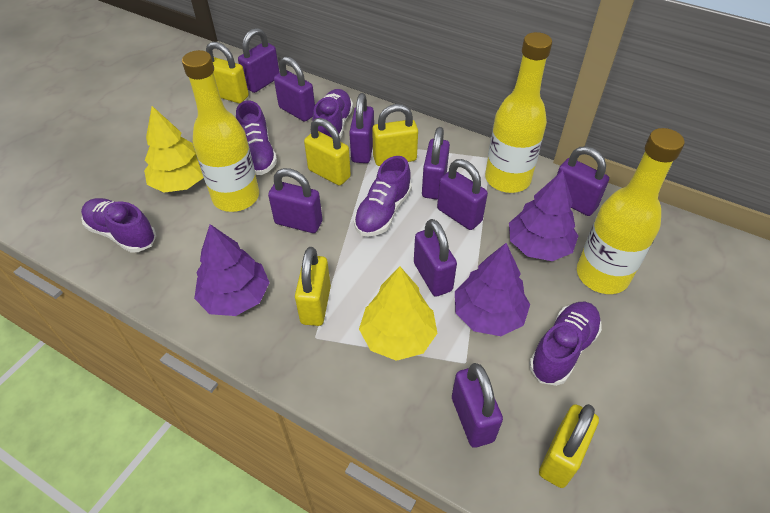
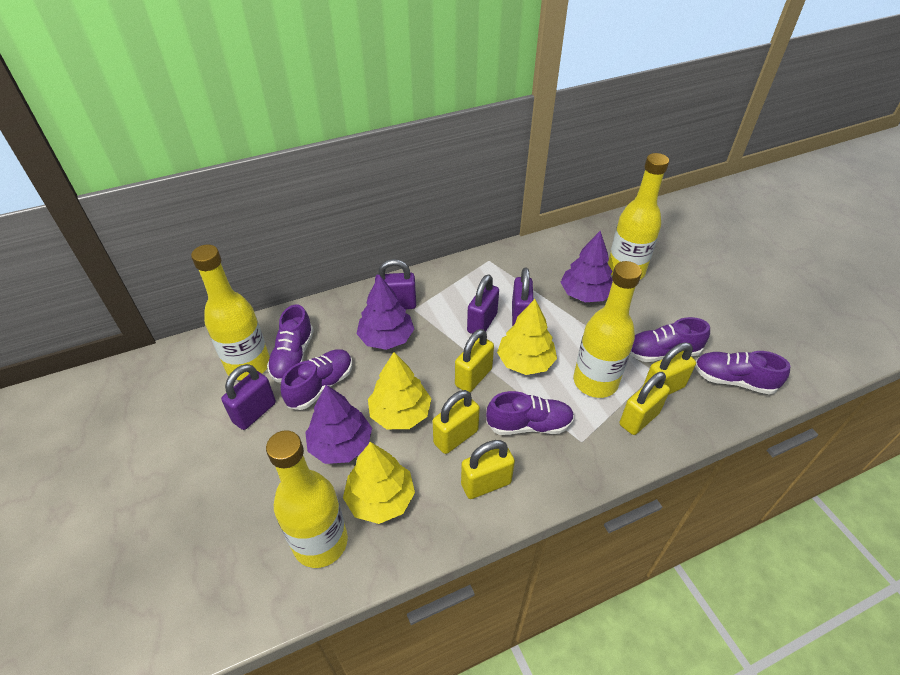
purple padlock: 9 -> 4
yellow bottle: 3 -> 4
yellow tree: 2 -> 3

